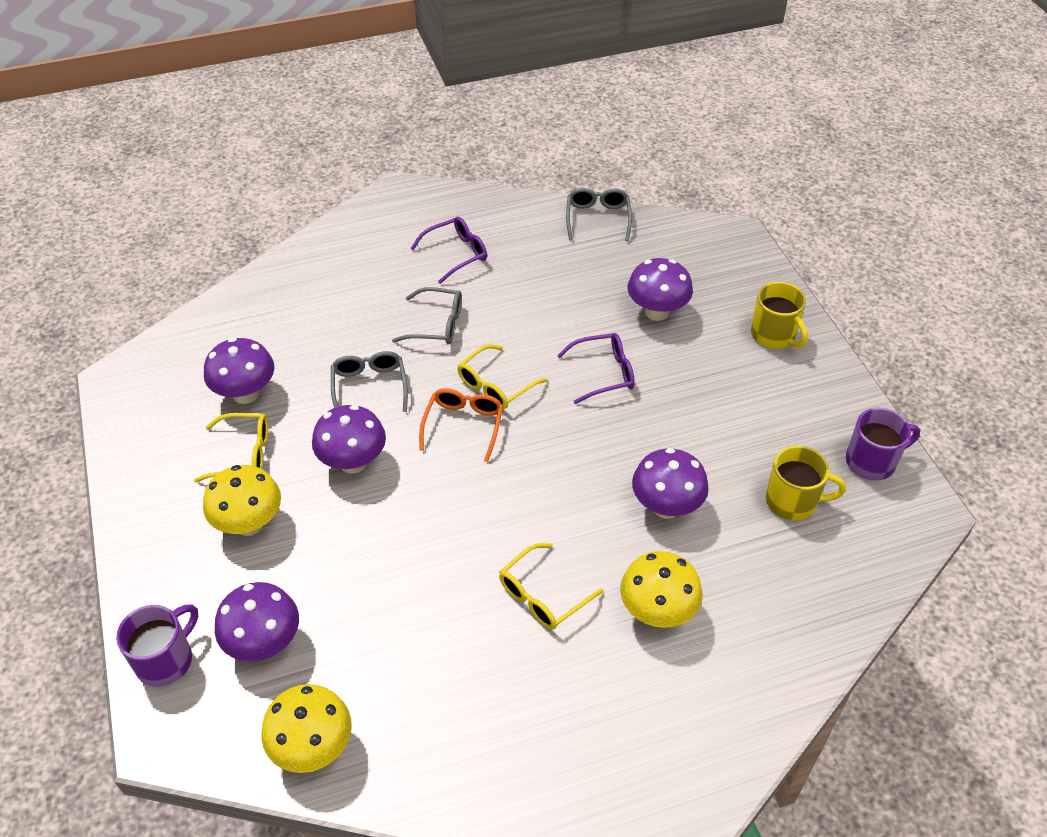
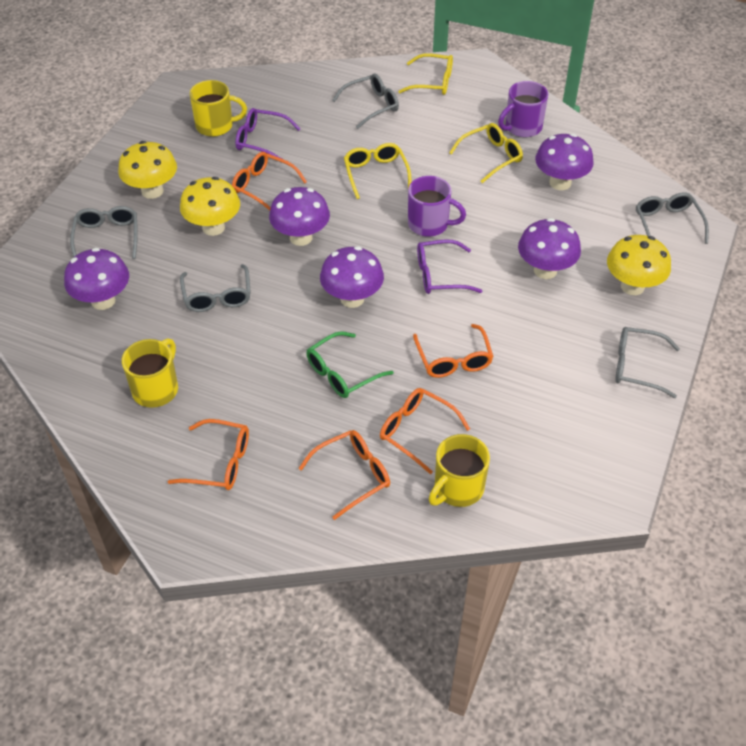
green glasses: 0 -> 1
grey glasses: 3 -> 5
orange glasses: 1 -> 5
yellow mug: 2 -> 3

